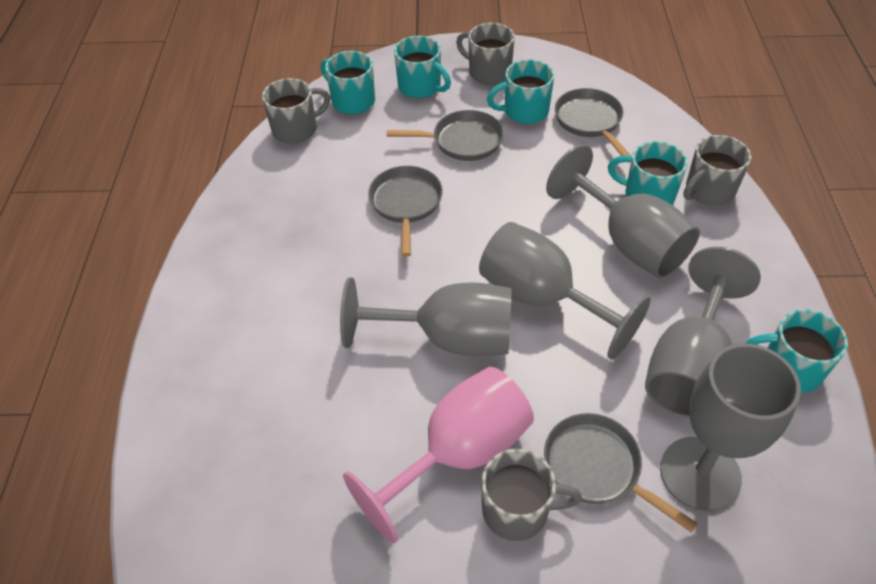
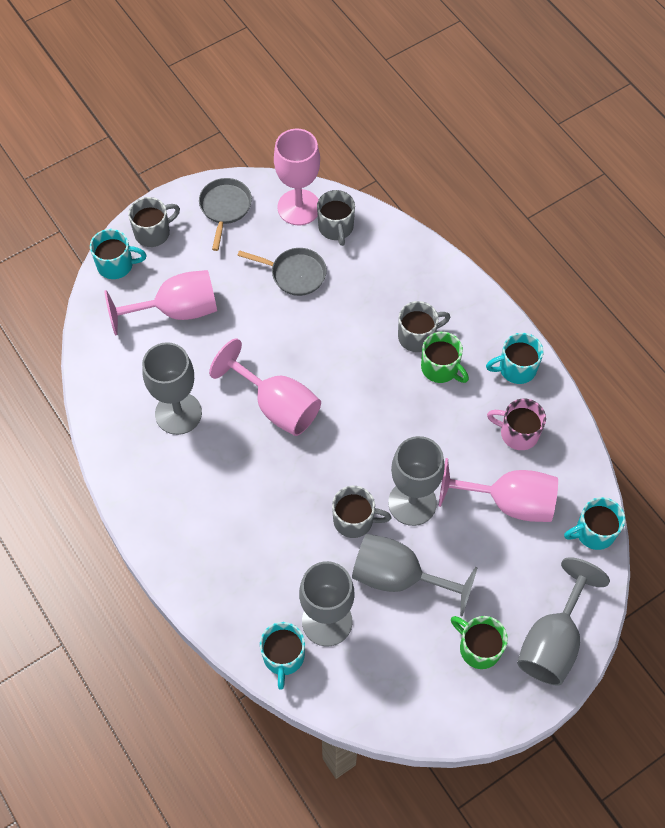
green mug: 0 -> 2
grey pan: 4 -> 2
pink goblet: 1 -> 4
pink mug: 0 -> 1
turquoise mug: 5 -> 4

